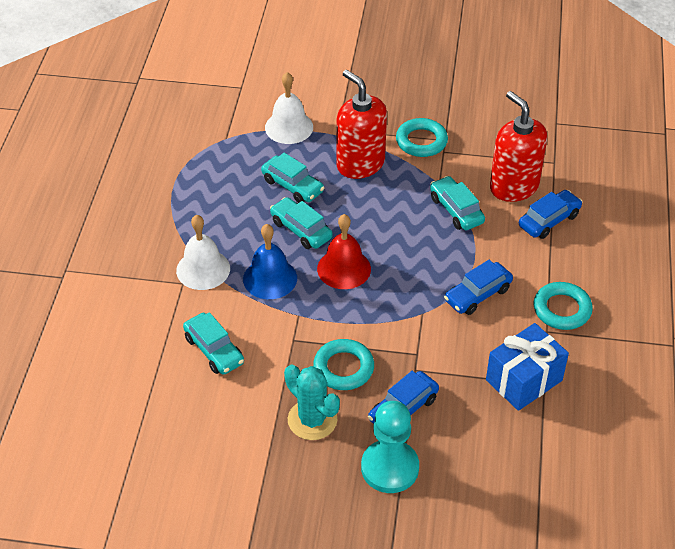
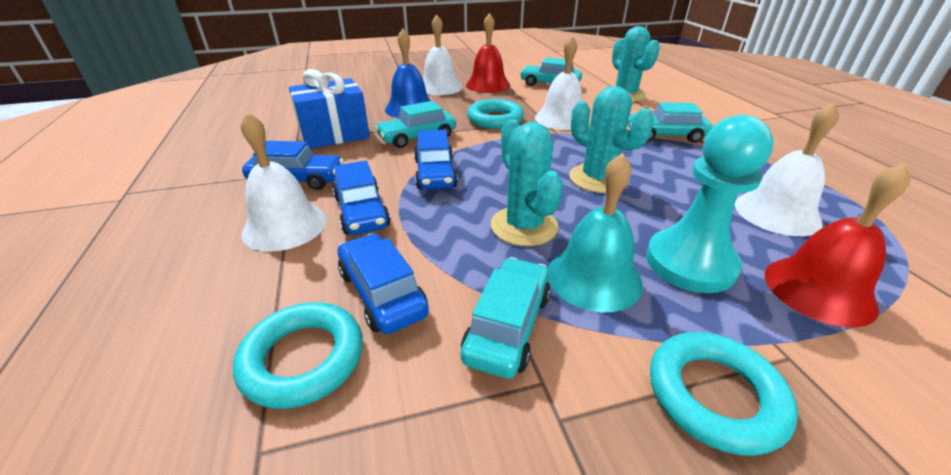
blue car: 3 -> 4
red bell: 1 -> 2
red soap dispenser: 2 -> 0
turquoise bell: 0 -> 1
turquoise cactus: 1 -> 3
white bell: 2 -> 4

